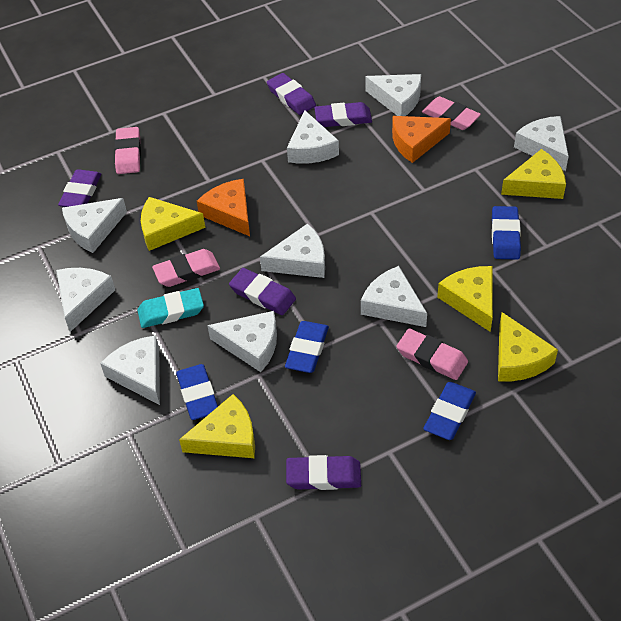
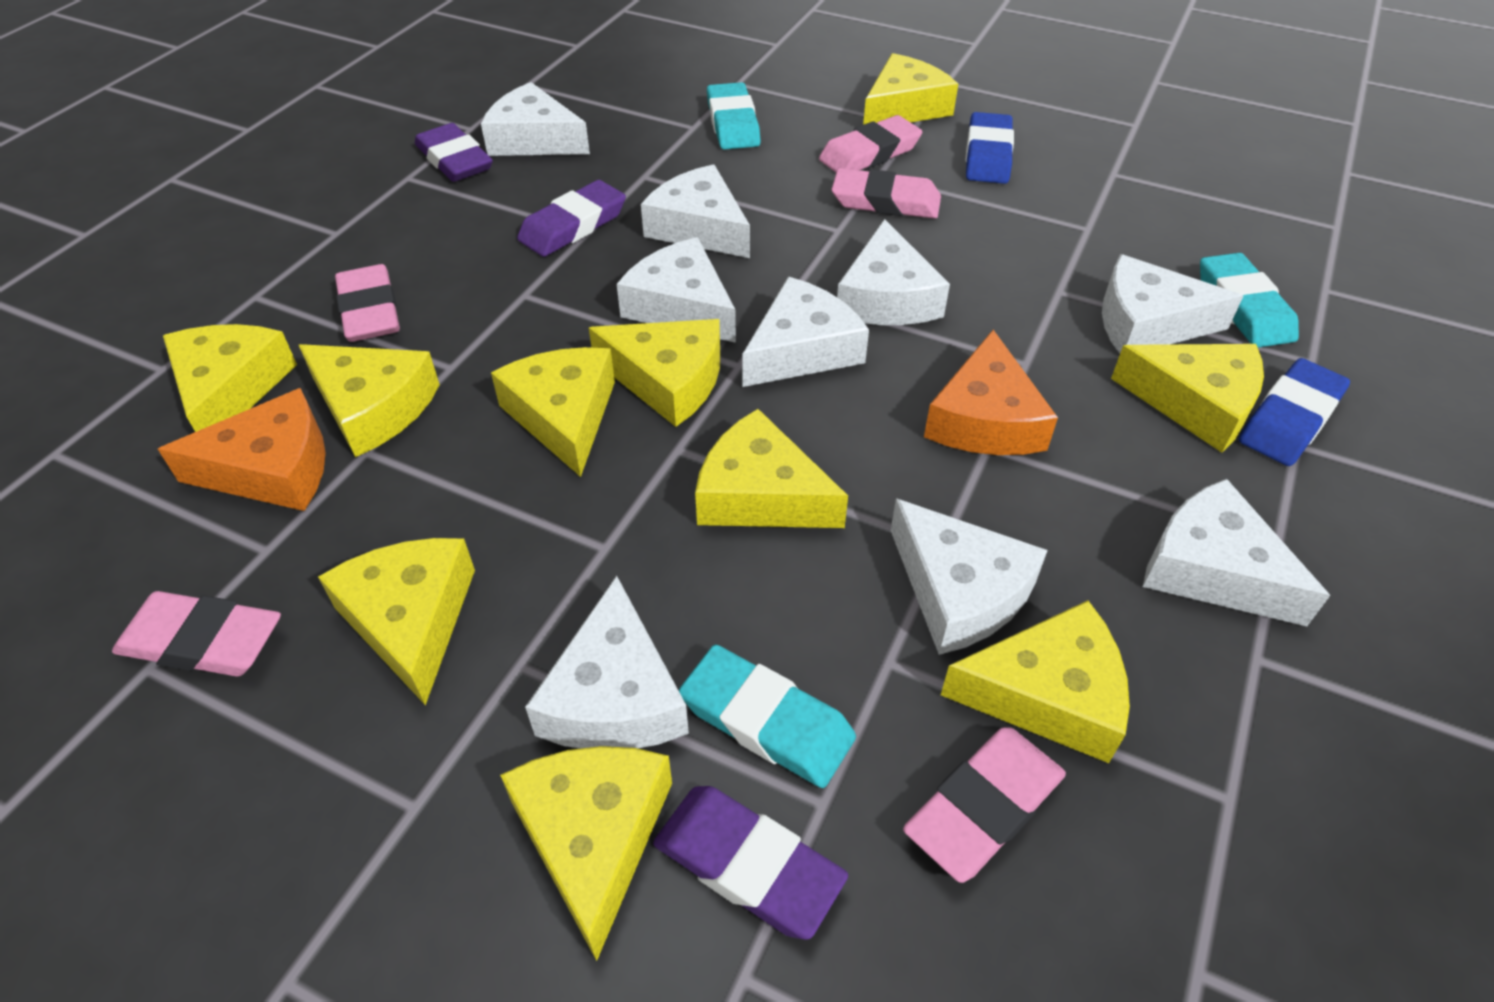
blue eraser: 4 -> 2
pink eraser: 4 -> 5
purple eraser: 5 -> 3
turquoise eraser: 1 -> 3
yellow cheese: 5 -> 10

